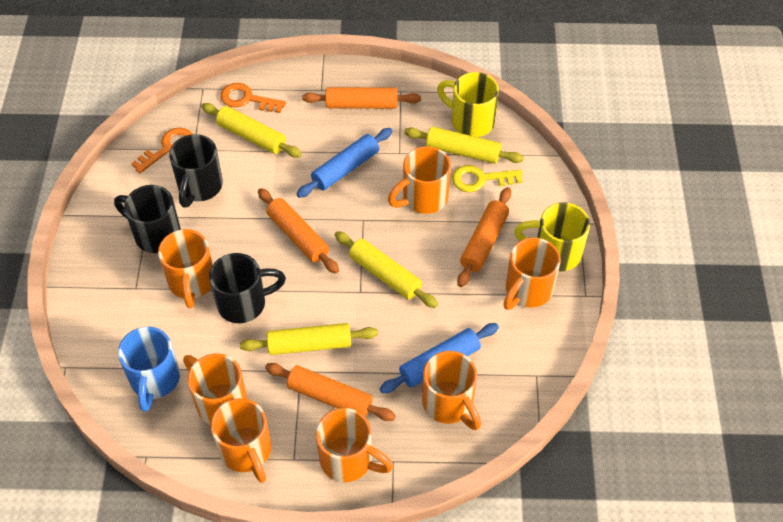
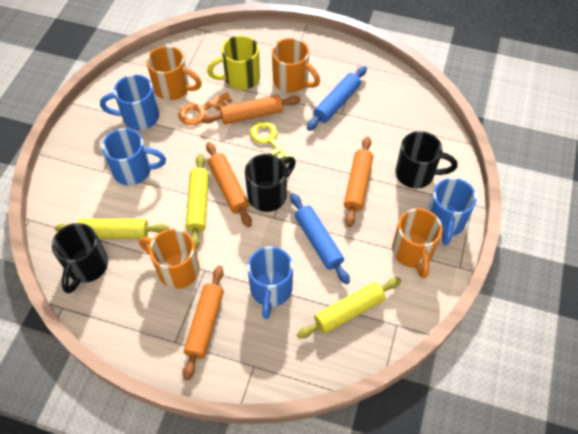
blue mug: 1 -> 4
orange key: 2 -> 1
orange mug: 7 -> 4
yellow mug: 2 -> 1
yellow rolling pin: 4 -> 3

